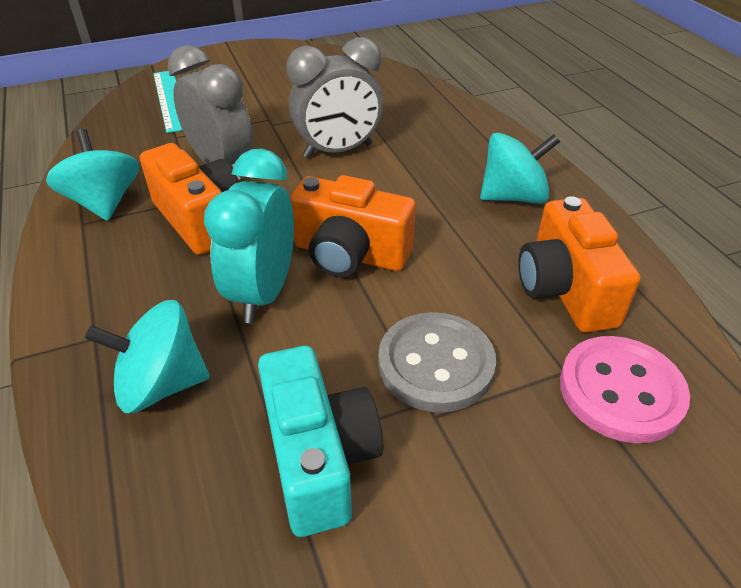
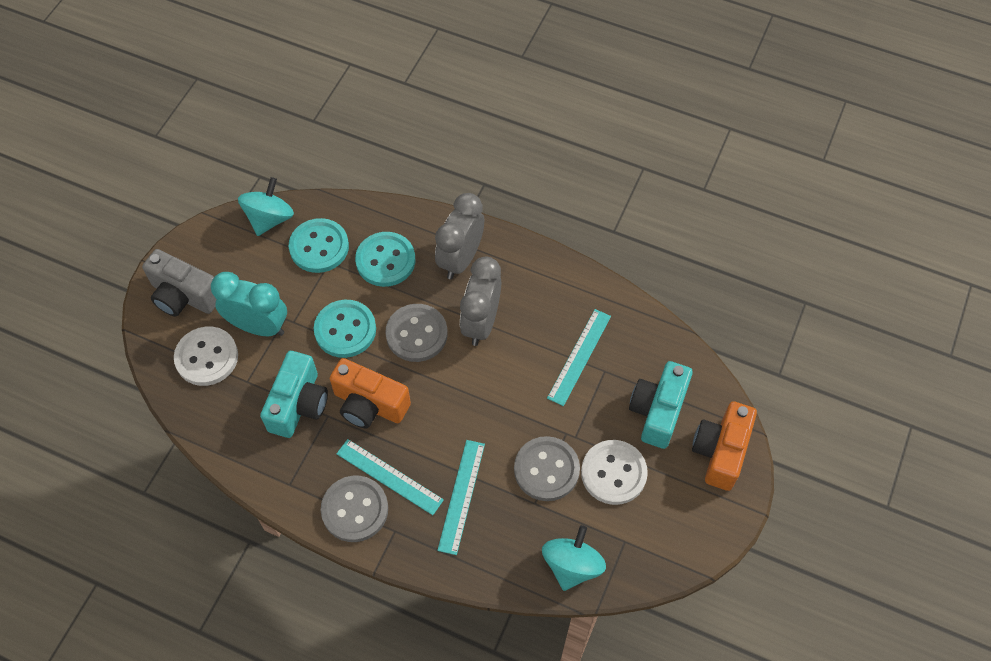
grey button: 1 -> 3
grey camera: 0 -> 1
orange camera: 3 -> 2
pink button: 1 -> 0
turquoise button: 0 -> 3
turquoise camera: 1 -> 2
turquoise ruler: 1 -> 3
turquoise spinning top: 3 -> 2
white button: 0 -> 2

